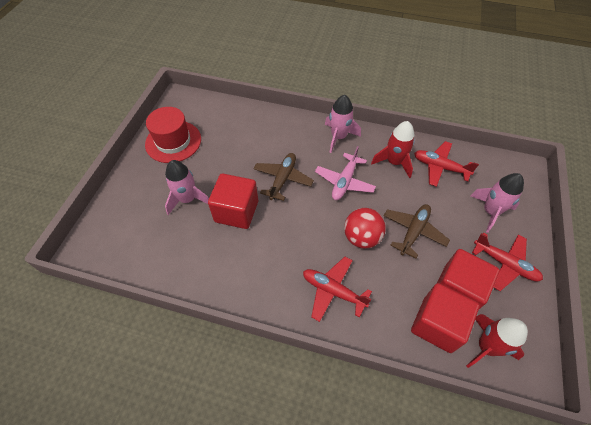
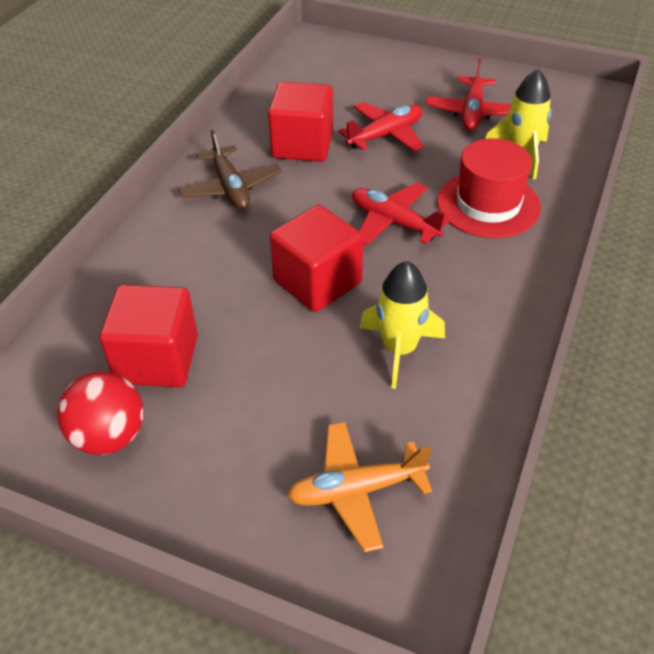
brown plane: 2 -> 1
orange plane: 0 -> 1
pink plane: 1 -> 0
pink rocket: 3 -> 0
red rocket: 2 -> 0
yellow rocket: 0 -> 2

